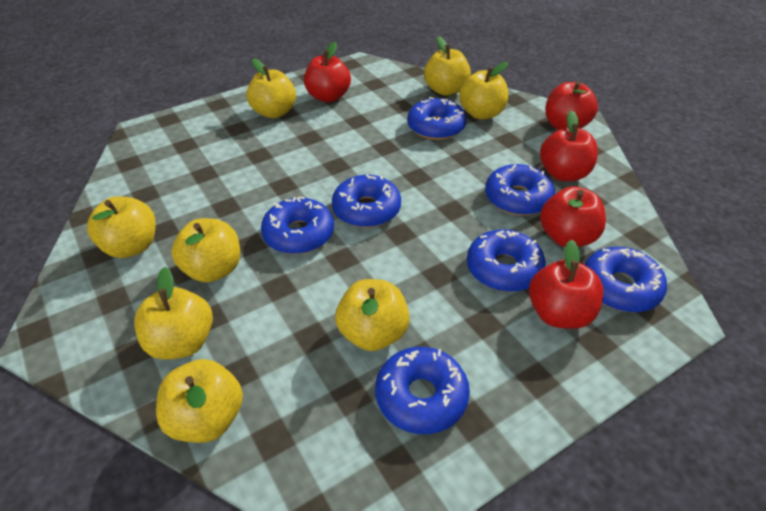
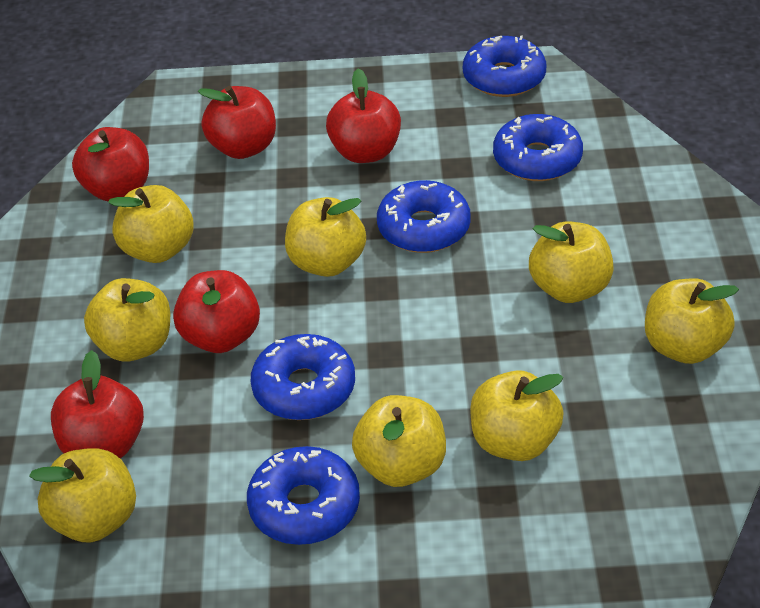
blue donut: 7 -> 5

